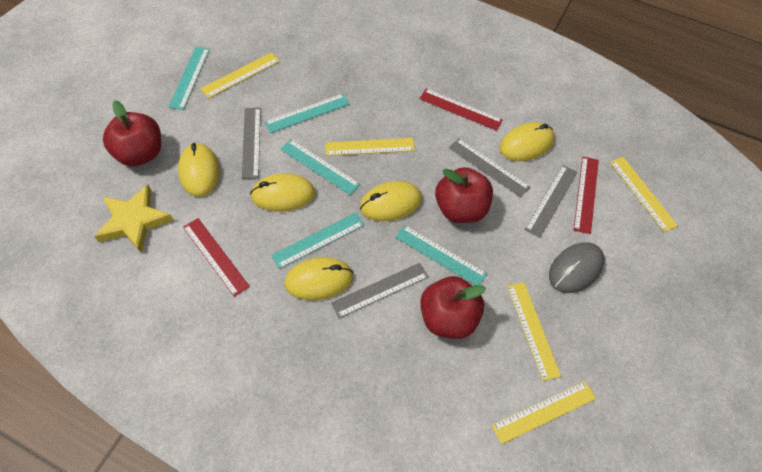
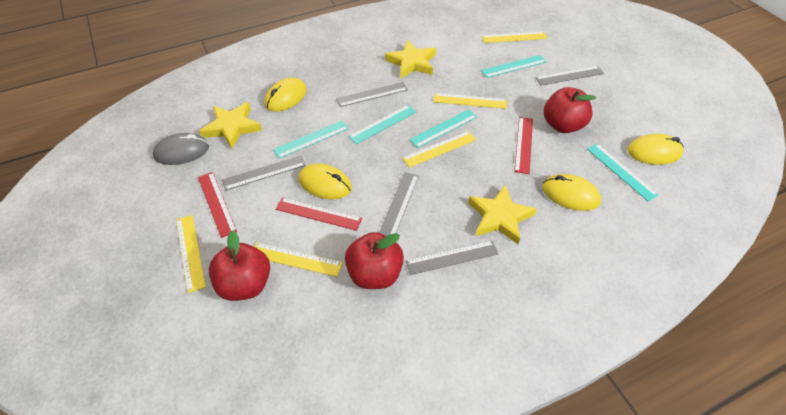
grey ruler: 4 -> 5
yellow mouse: 5 -> 4
yellow star: 1 -> 3

